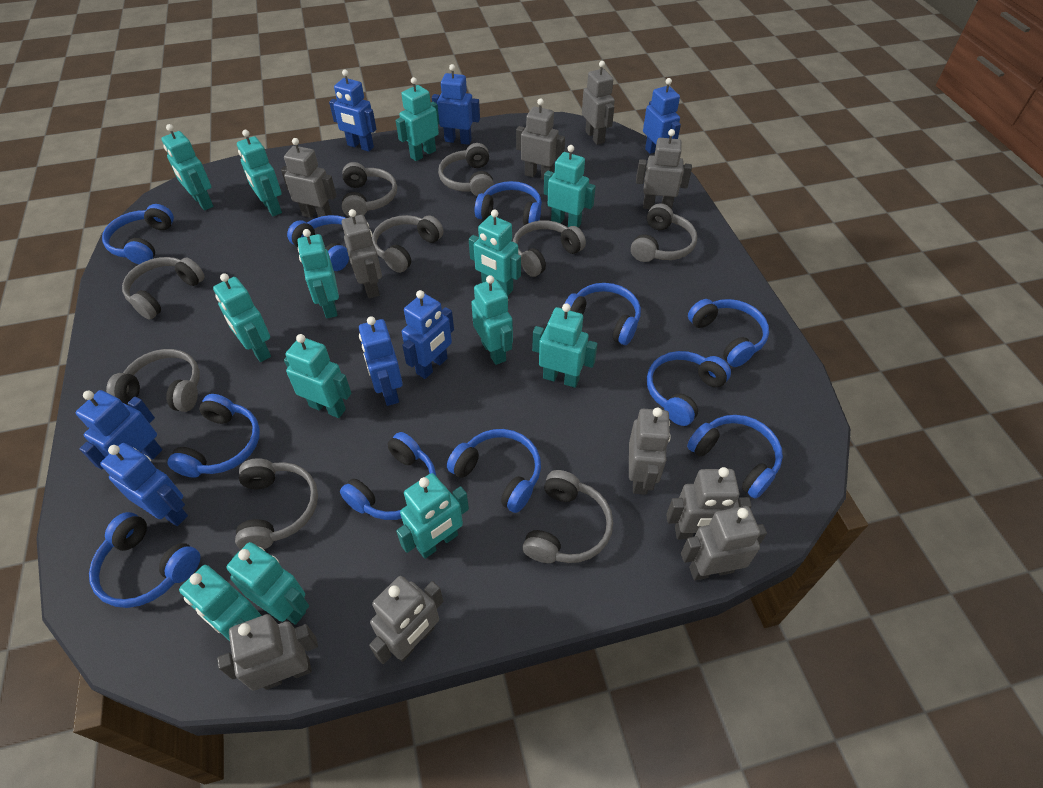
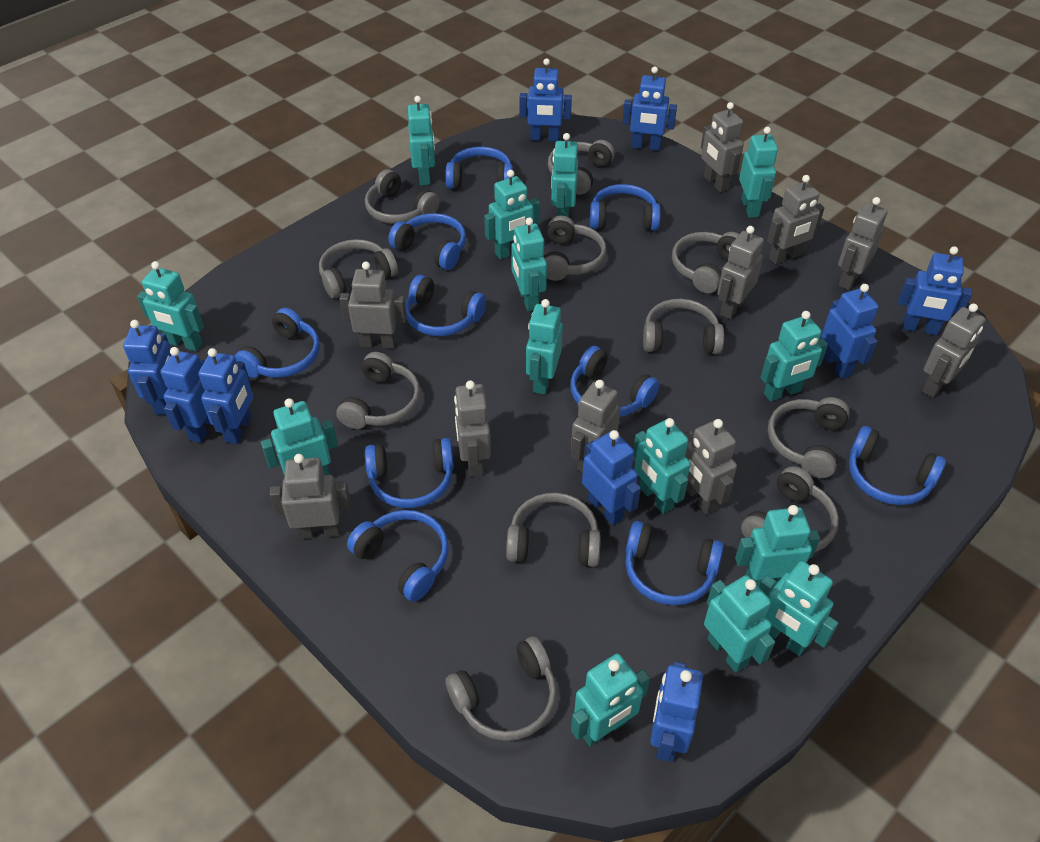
blue headphones: 11 -> 10
blue robot: 7 -> 9
grey headphones: 9 -> 11
turquoise robot: 13 -> 14

